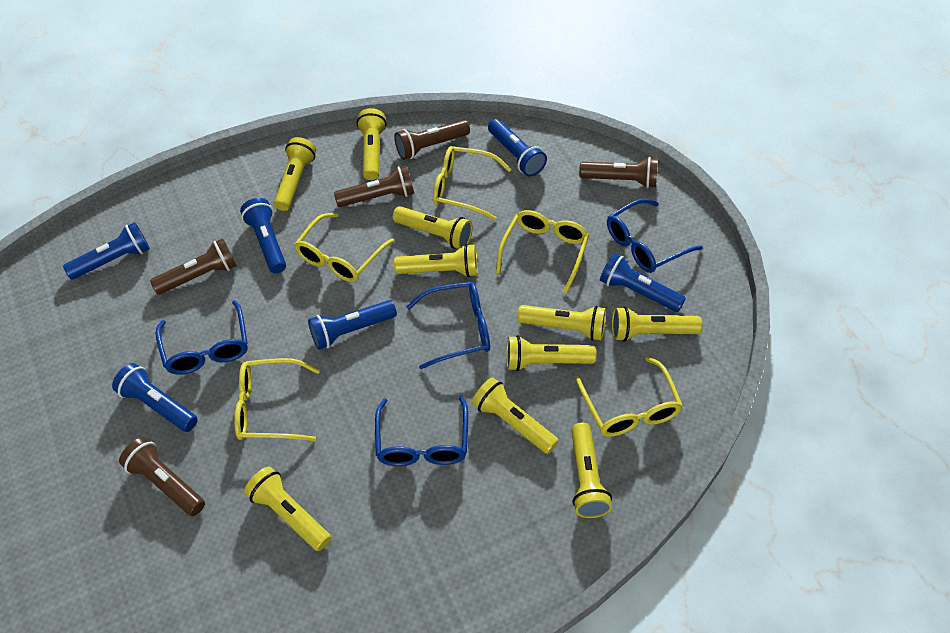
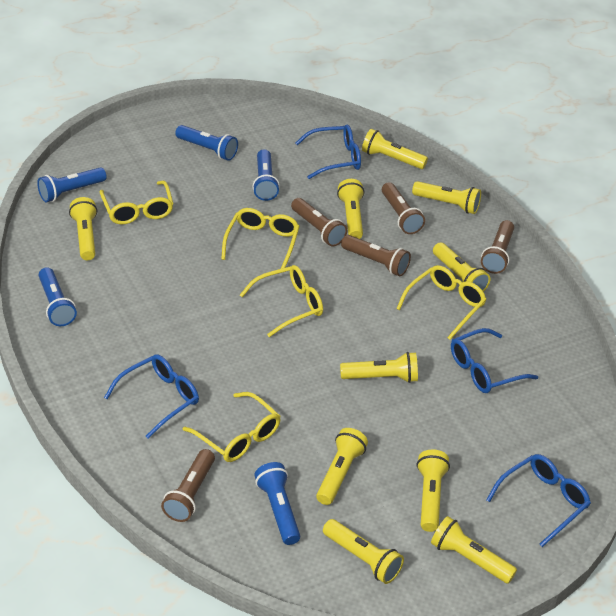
blue flashlight: 6 -> 5

